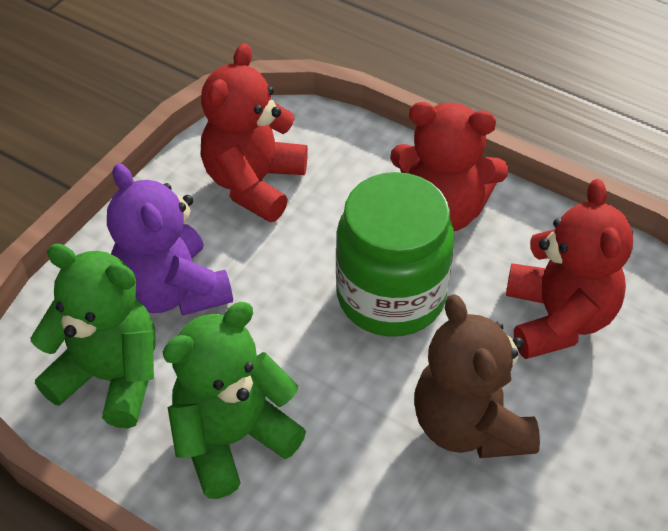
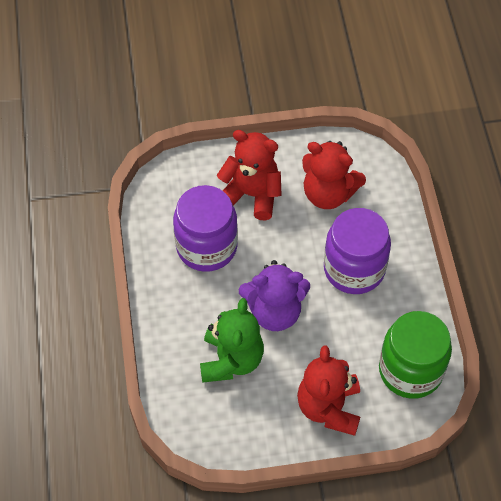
brown teddy bear: 1 -> 0
green teddy bear: 2 -> 1
purple jar: 0 -> 2

